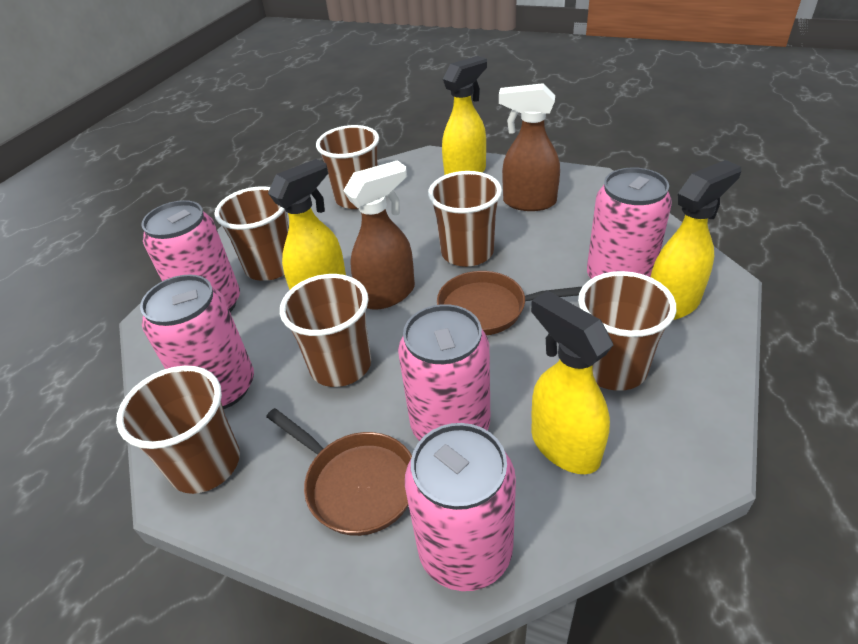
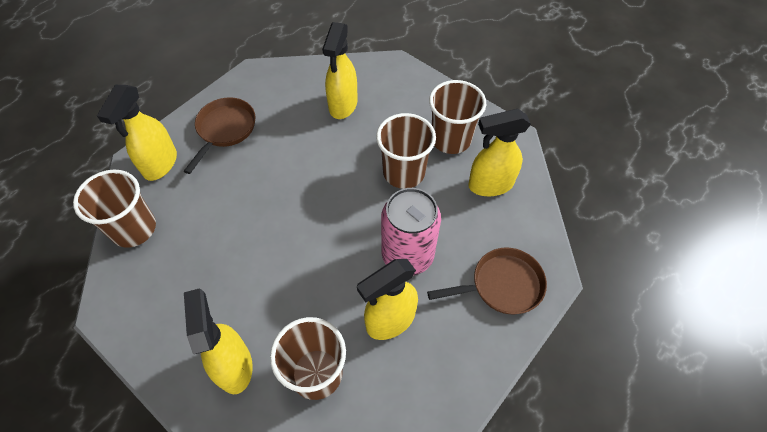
brown cup: 6 -> 4
brown spray bottle: 2 -> 0
pink can: 5 -> 1
yellow spray bottle: 4 -> 5

